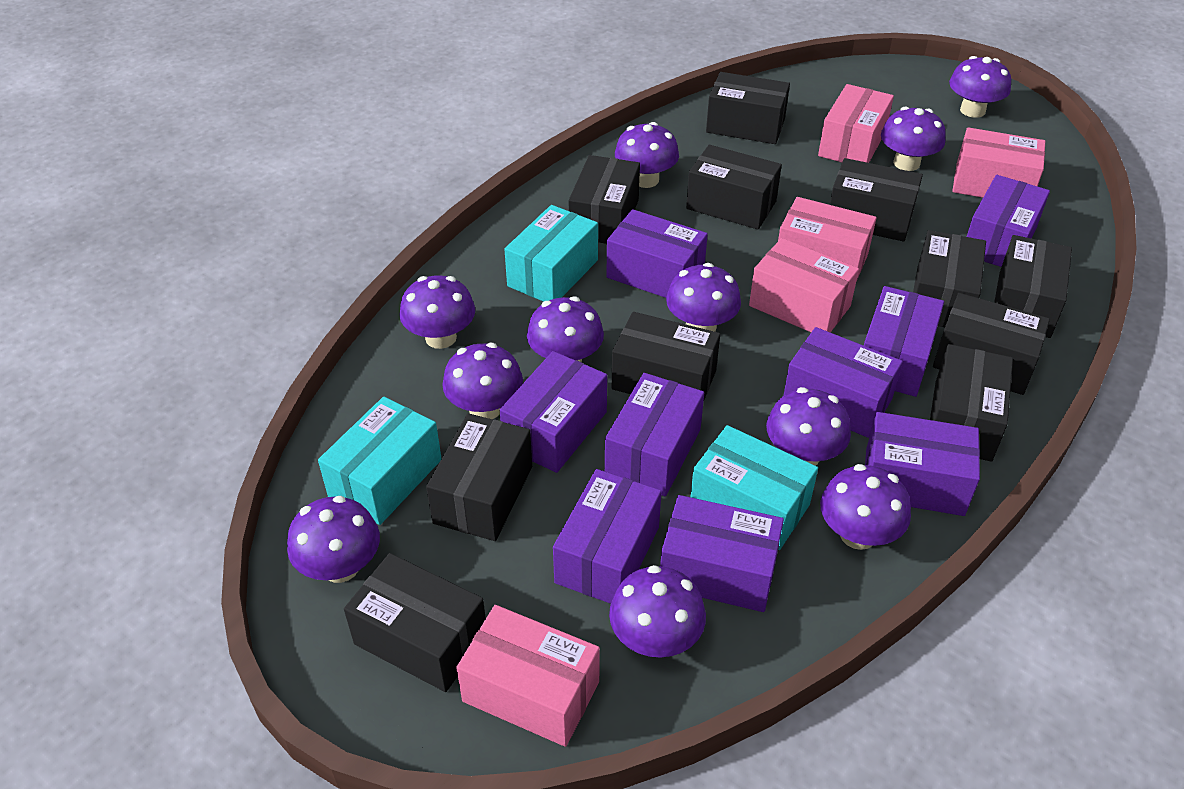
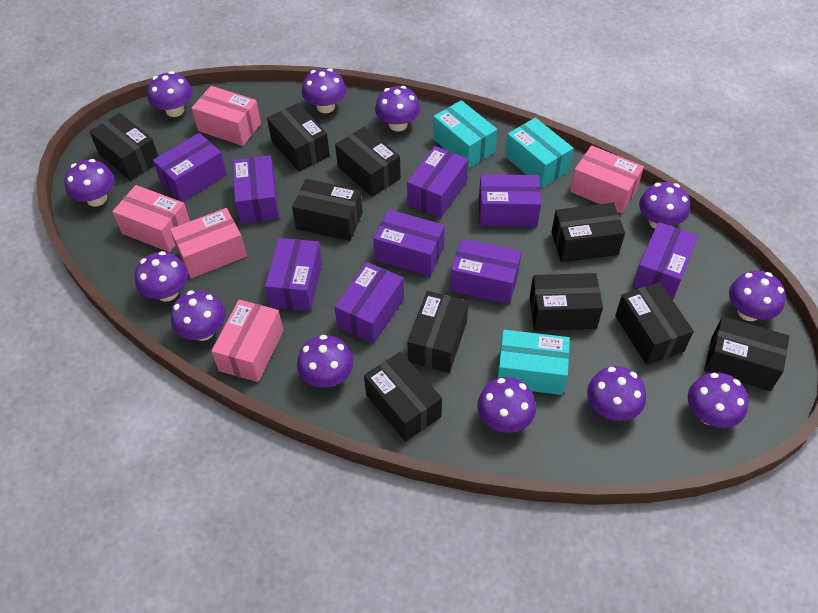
black box: 11 -> 10
purple mushroom: 11 -> 12

